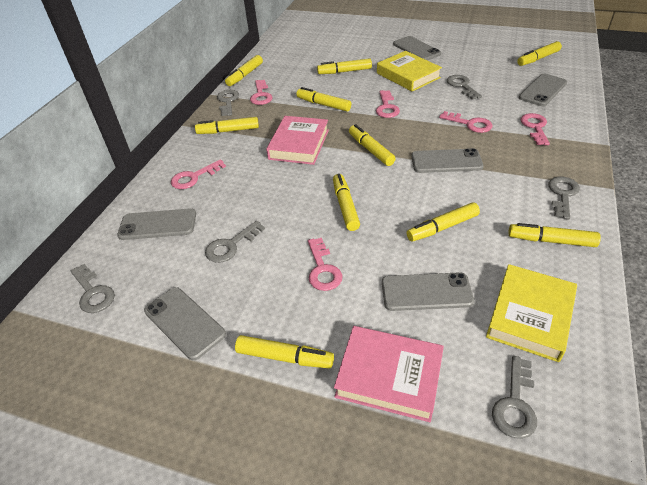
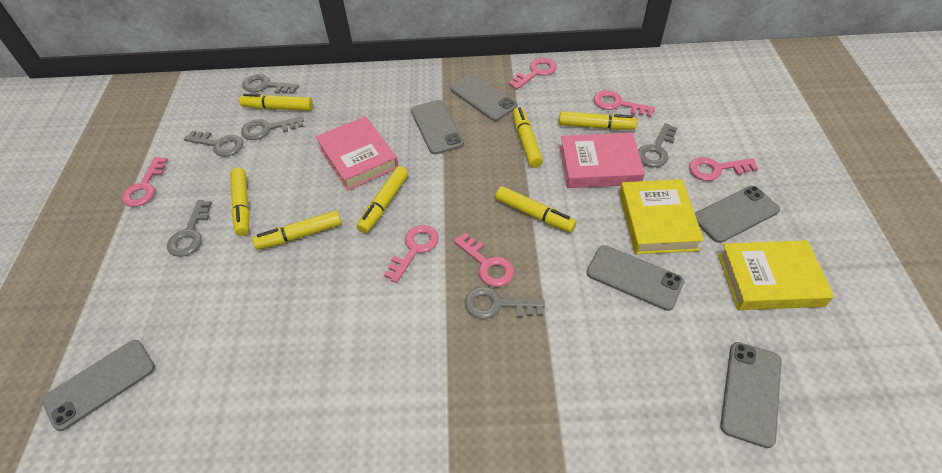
yellow marker: 10 -> 7

